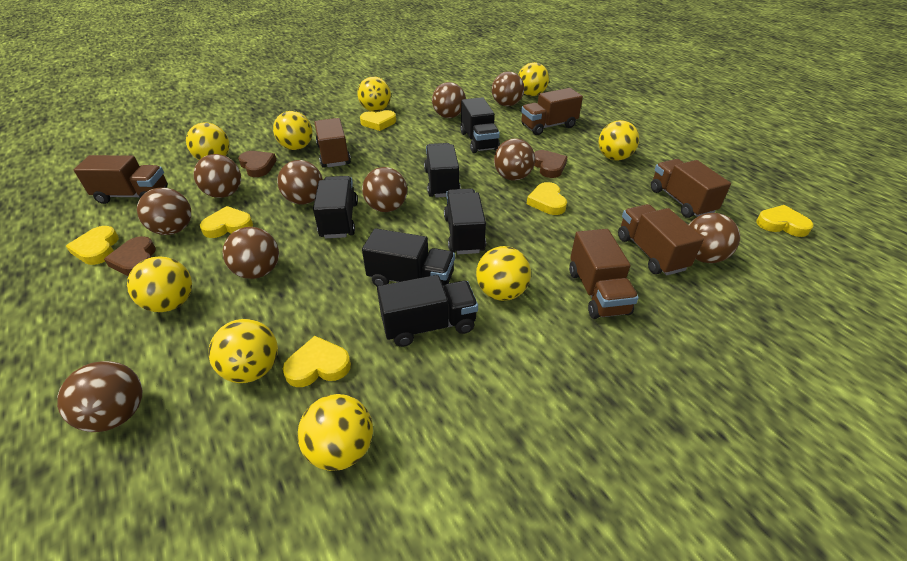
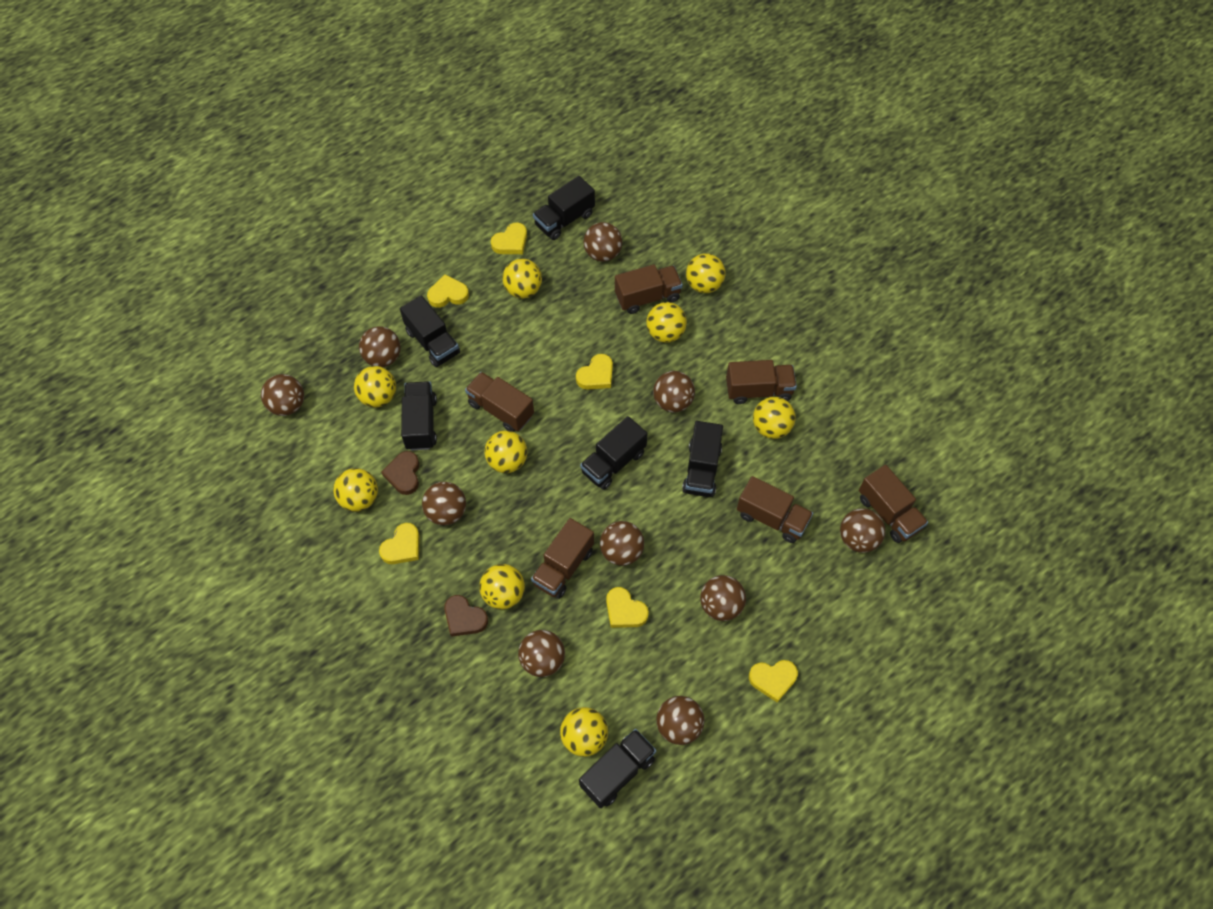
brown heart: 3 -> 2

